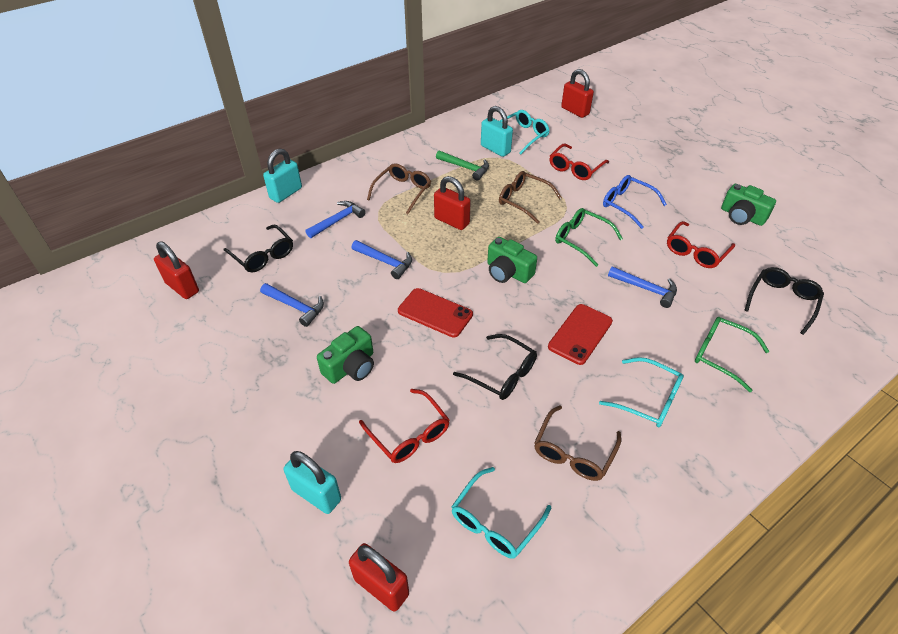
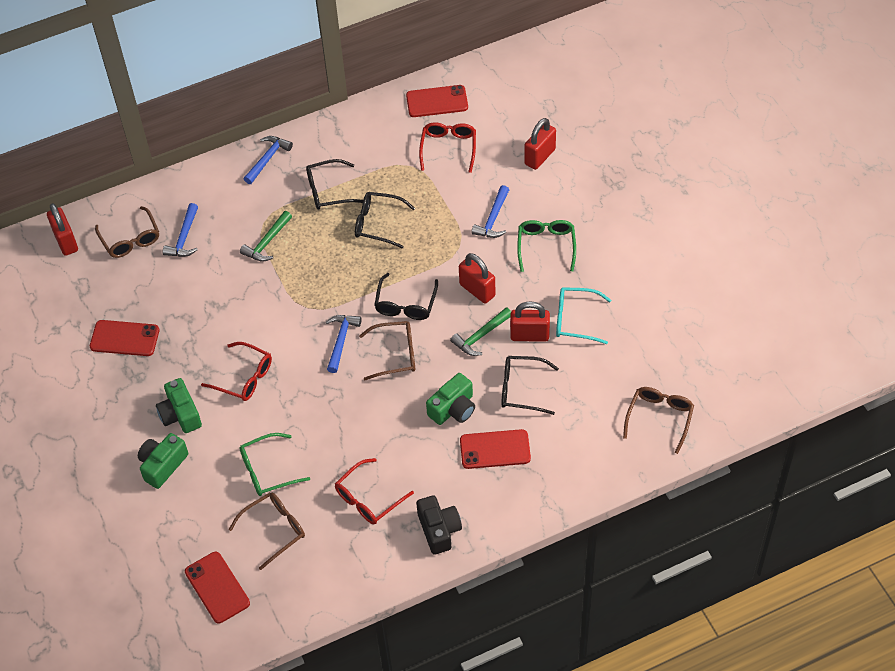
black camera: 0 -> 1
black glasses: 3 -> 4
blue glasses: 1 -> 0
brown glasses: 3 -> 4
green hammer: 1 -> 2
red phone: 2 -> 4
turquoise glasses: 3 -> 1
turquoise padlock: 3 -> 0

